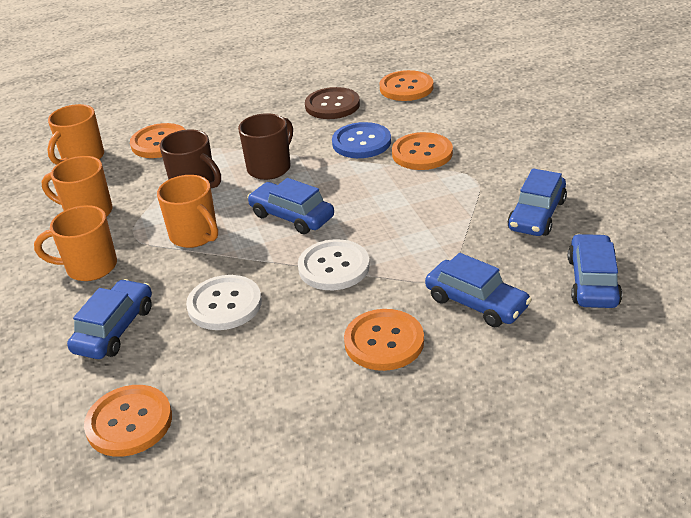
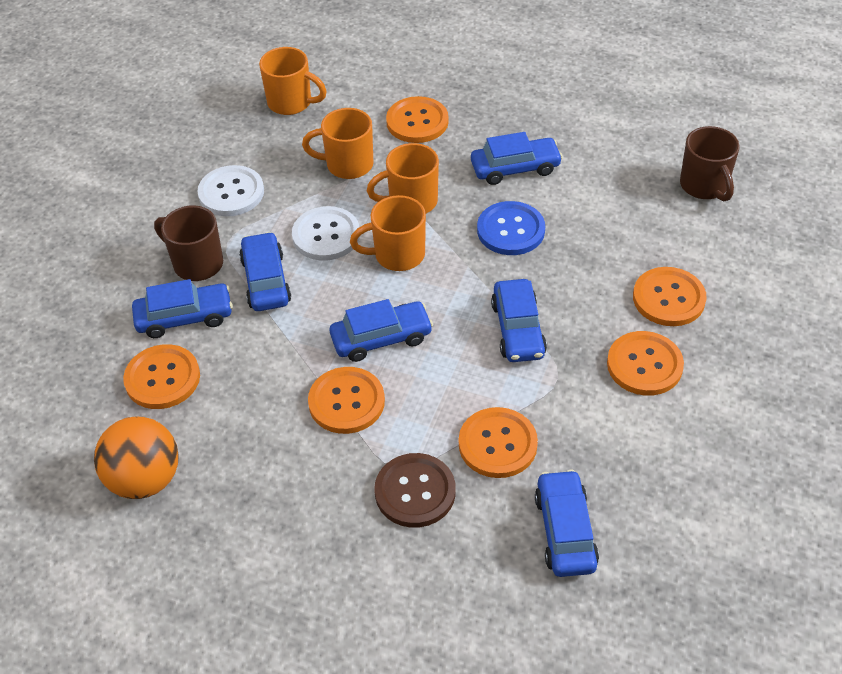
blue car: 5 -> 6
orange ball: 0 -> 1
orange button: 5 -> 6

